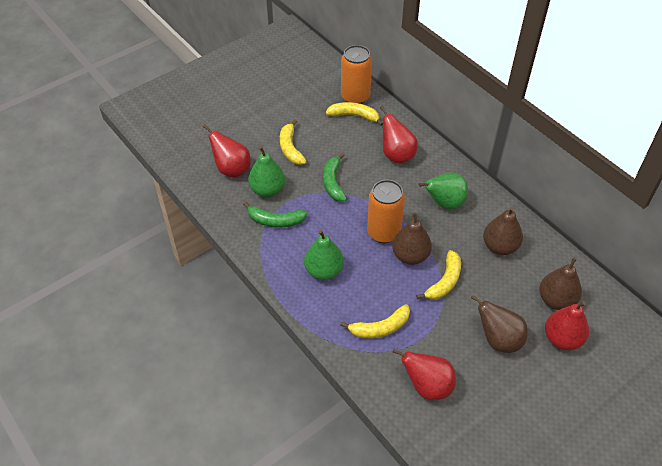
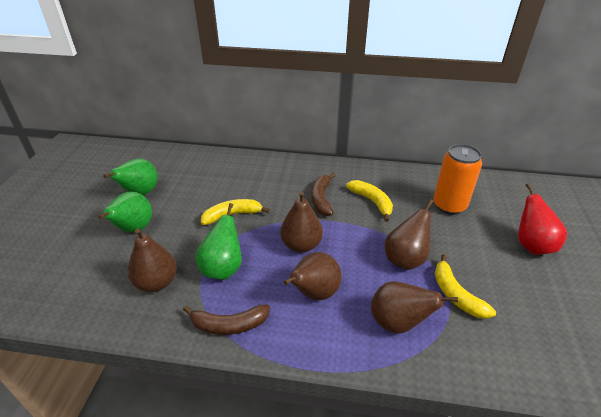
brown banana: 0 -> 2
brown pear: 4 -> 5
green banana: 2 -> 0
orange can: 2 -> 1
red pear: 4 -> 1
yellow banana: 4 -> 3

